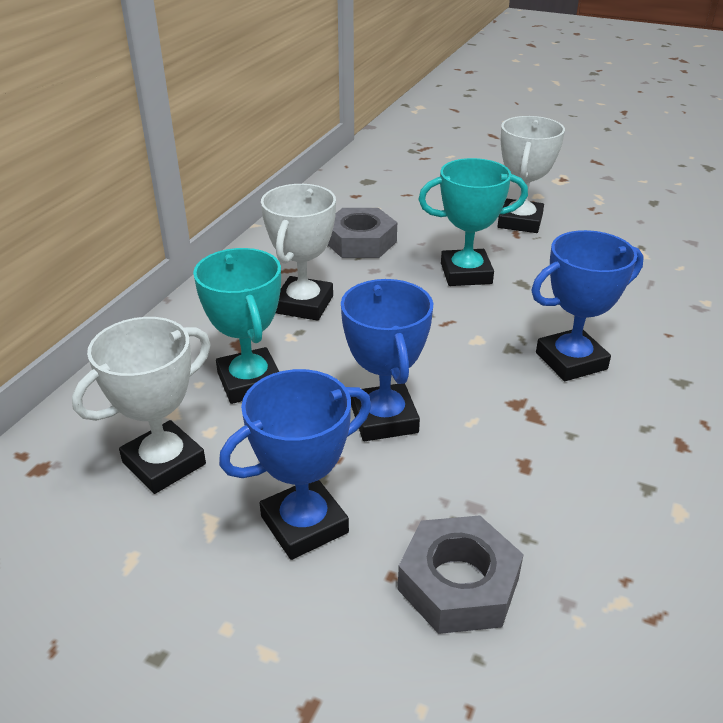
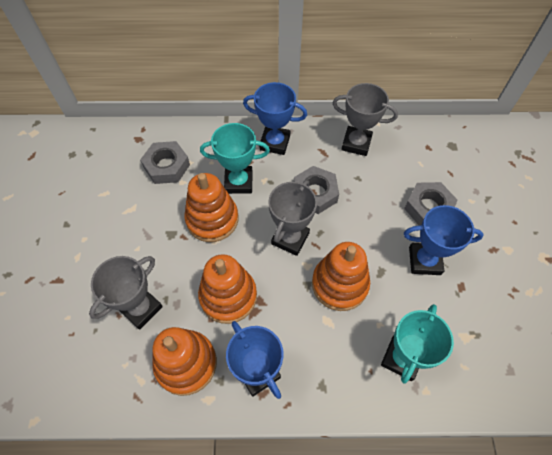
grey nut: 2 -> 3
grey trophy: 0 -> 3
orange stacking toy: 0 -> 4
white trophy: 3 -> 0

